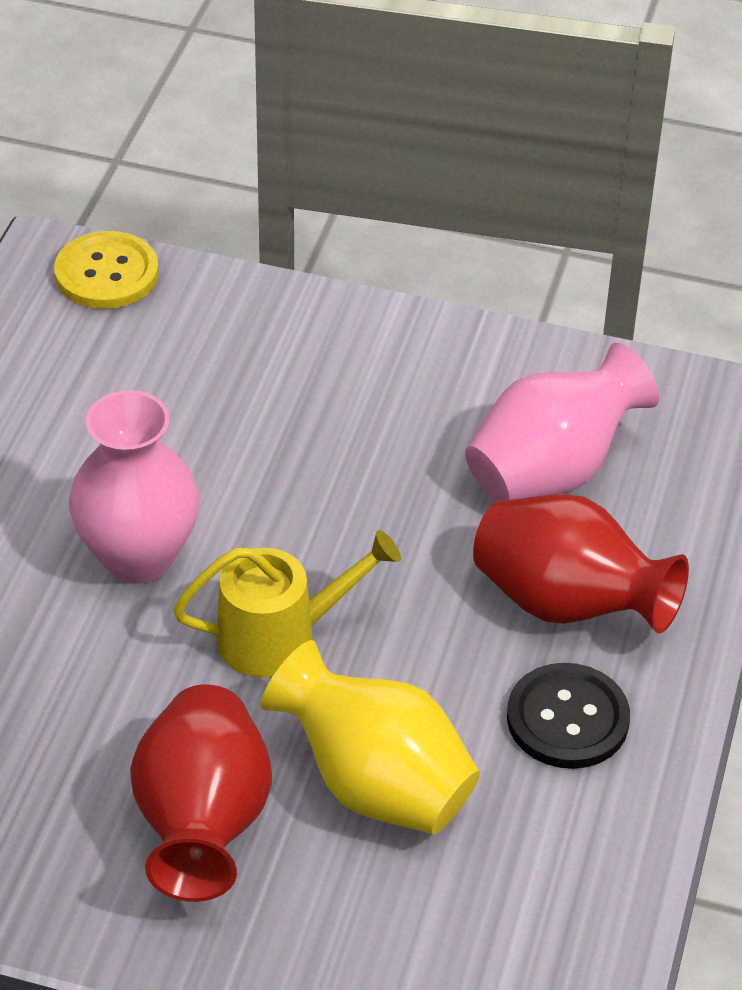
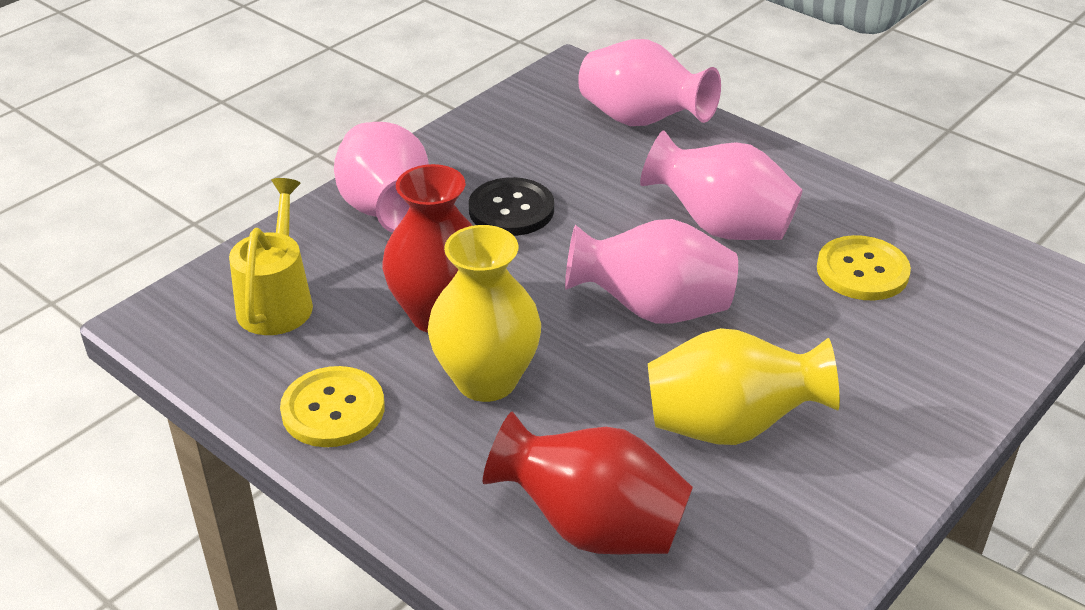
pink vase: 2 -> 4
yellow button: 1 -> 2
yellow vase: 1 -> 2

